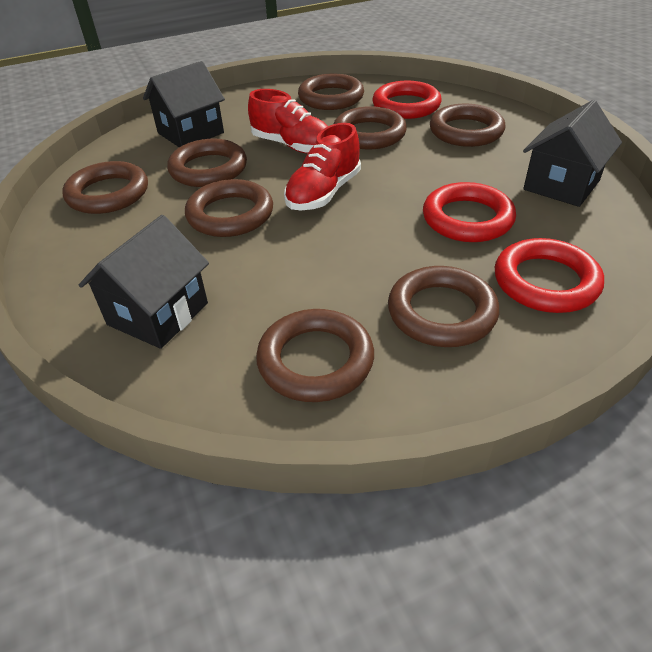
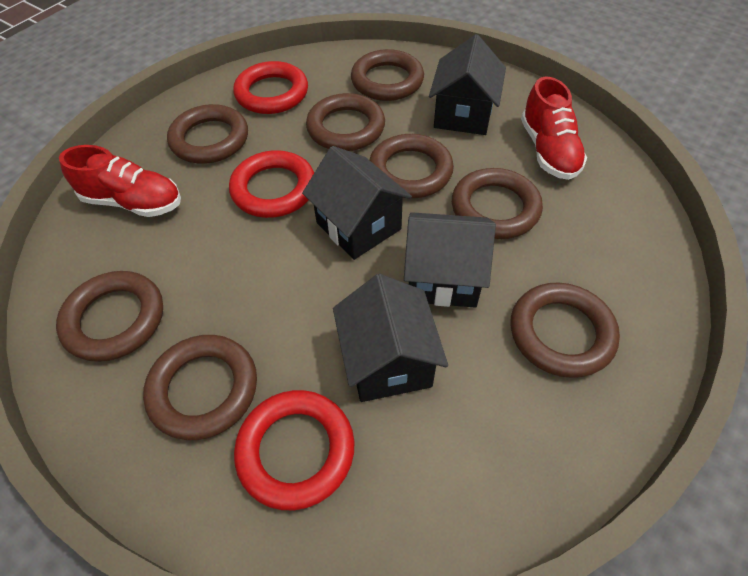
black house: 3 -> 4

